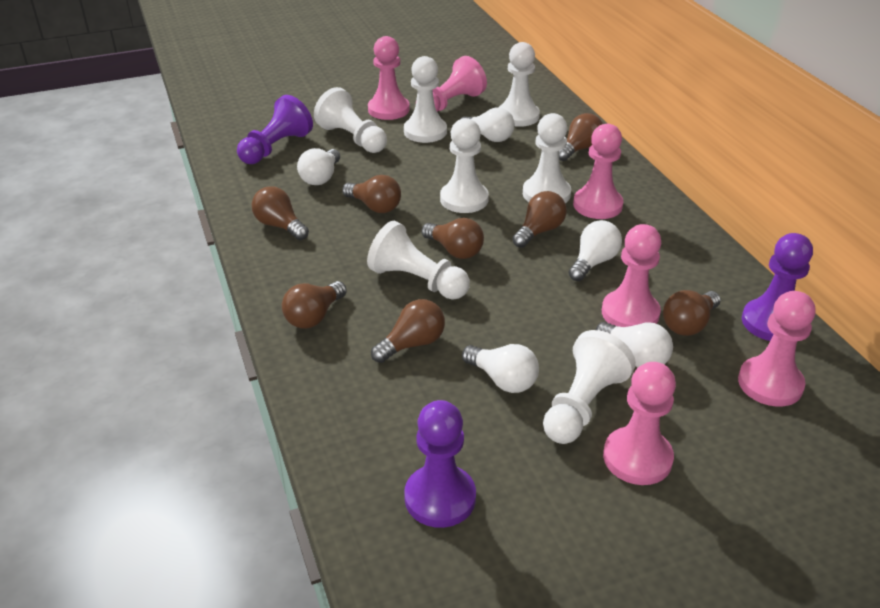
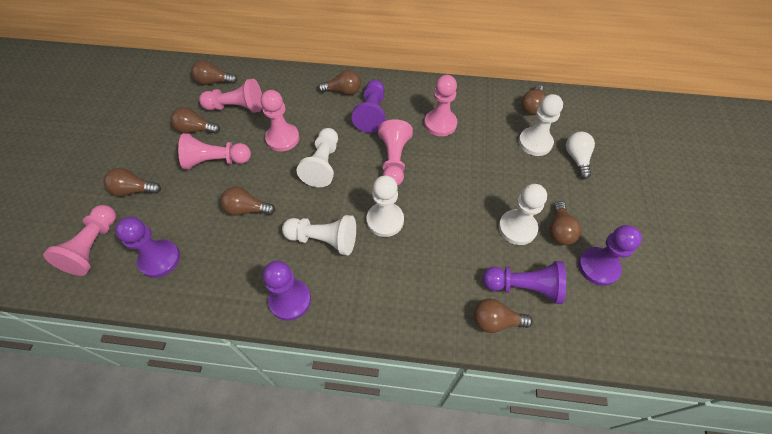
purple pawn: 3 -> 5
white light bulb: 5 -> 1
white pawn: 7 -> 5

